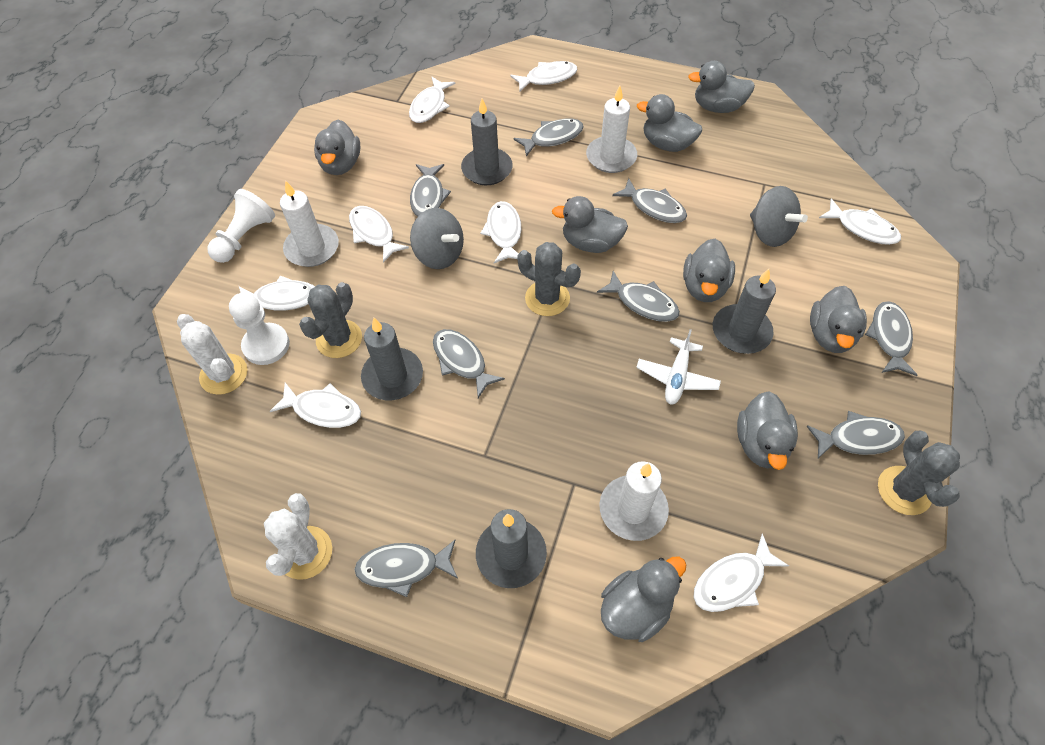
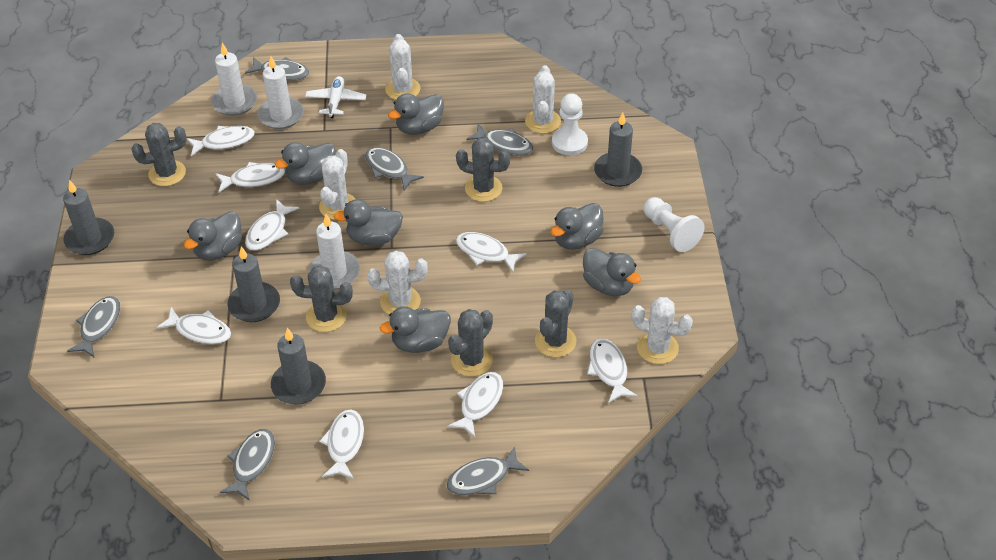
grey cactus: 3 -> 5
grey duck: 8 -> 7
grey fish: 8 -> 6
grey spinning top: 2 -> 0
white cactus: 2 -> 5

